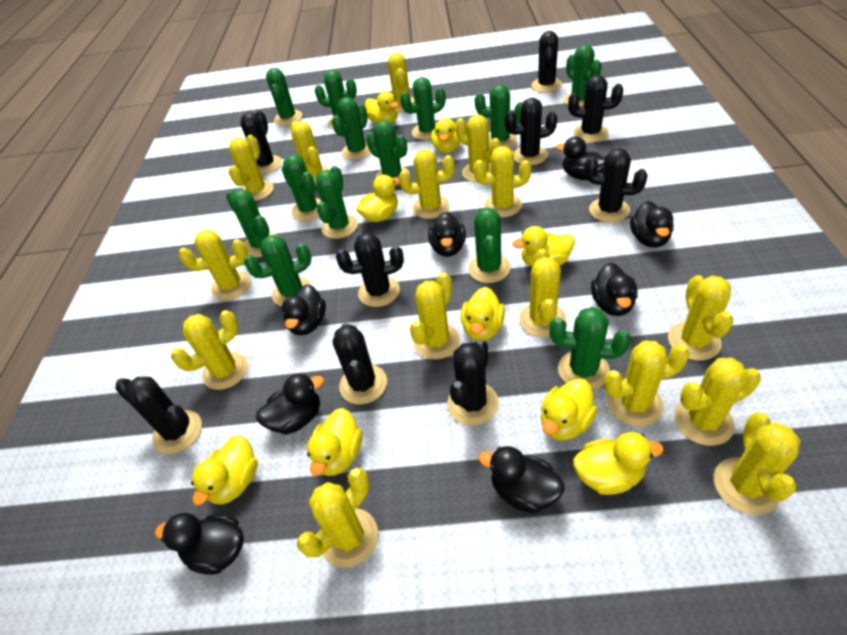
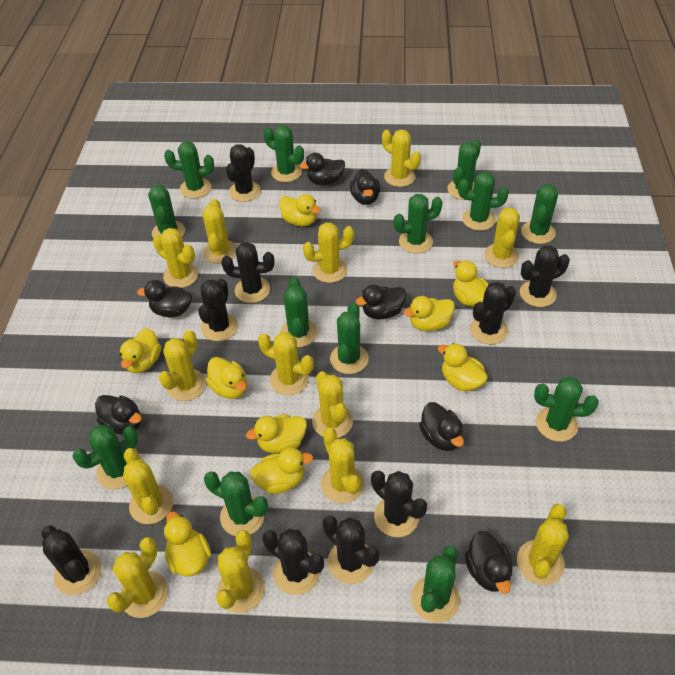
black duck: 8 -> 7
yellow cactus: 15 -> 13

